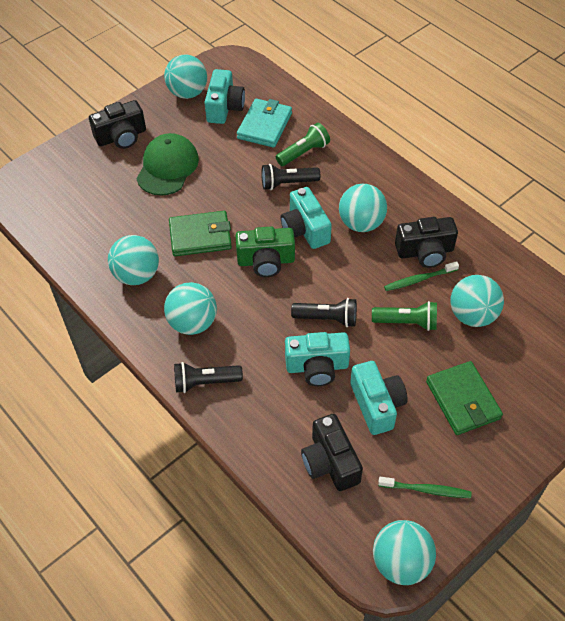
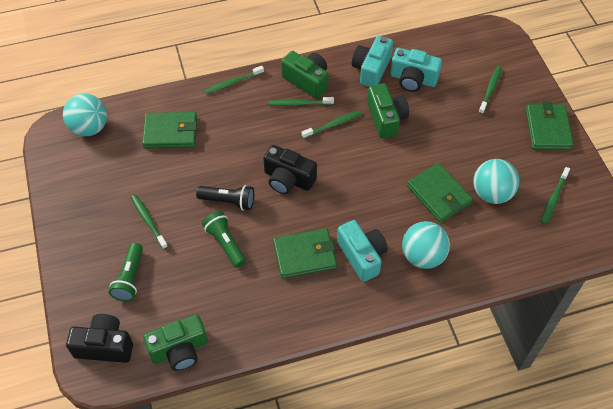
black camera: 3 -> 2
black flashlight: 3 -> 1
green camera: 1 -> 3
green cap: 1 -> 0
green toothbrush: 2 -> 6
green wallet: 2 -> 4
turquoise ball: 6 -> 3
turquoise camera: 4 -> 3
turquoise wallet: 1 -> 0

